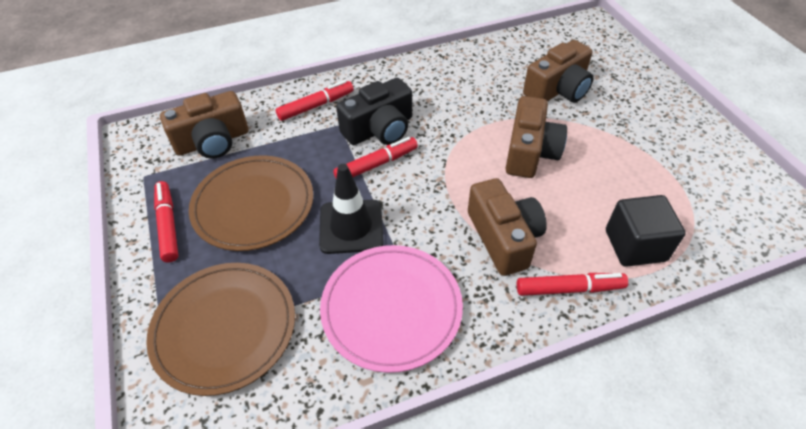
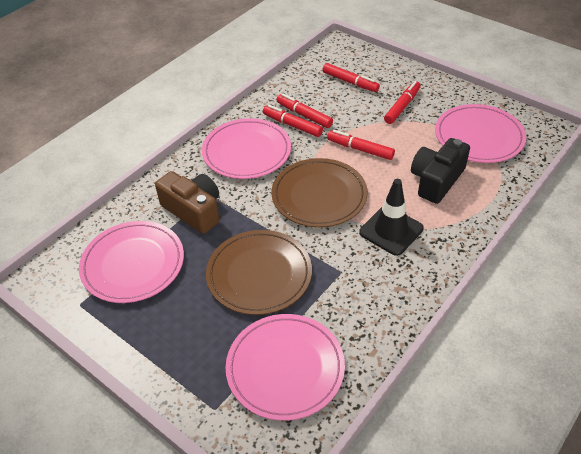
black cube: 1 -> 0
brown camera: 4 -> 1
pink plate: 1 -> 4
red marker: 4 -> 5

